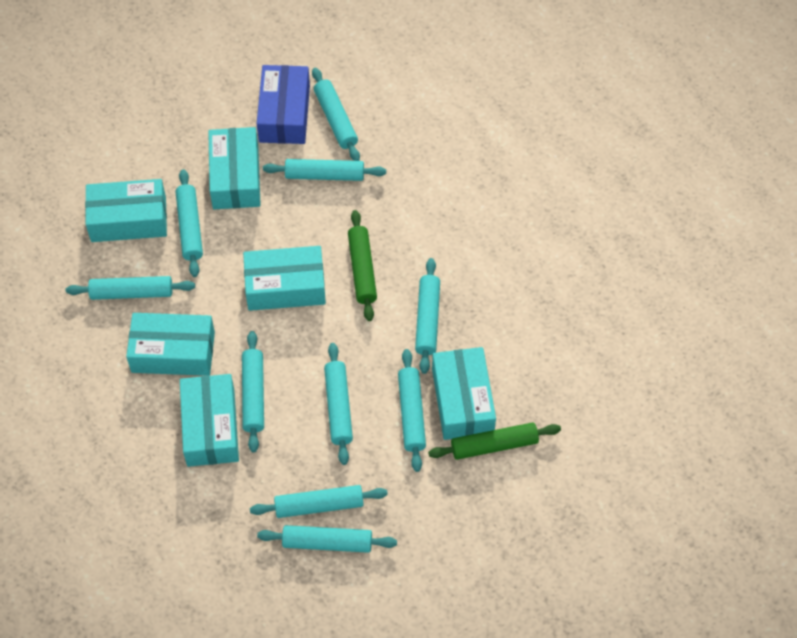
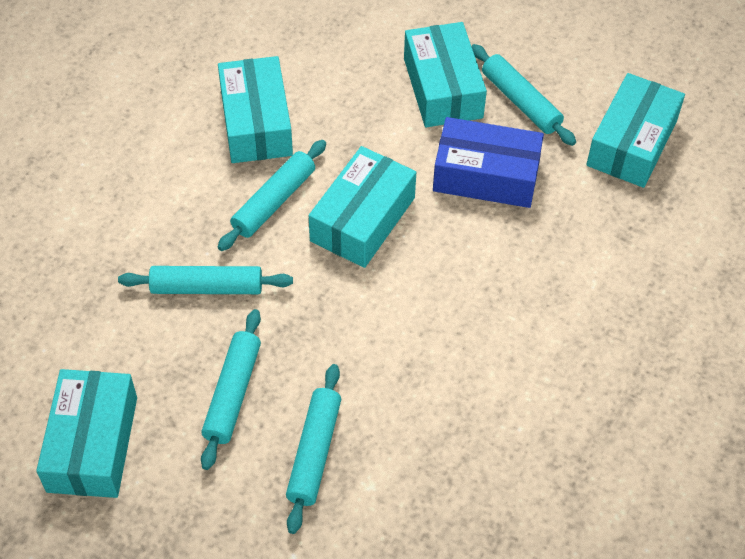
green rolling pin: 2 -> 0
turquoise box: 6 -> 5
turquoise rolling pin: 10 -> 5

